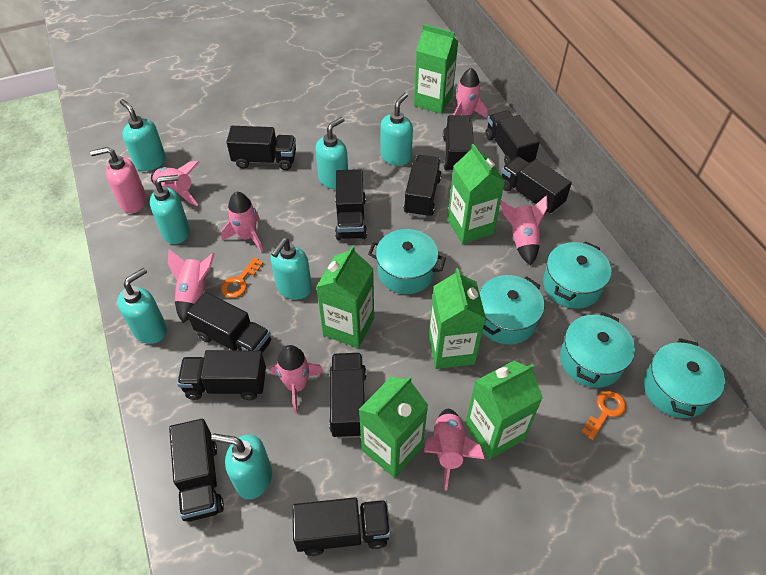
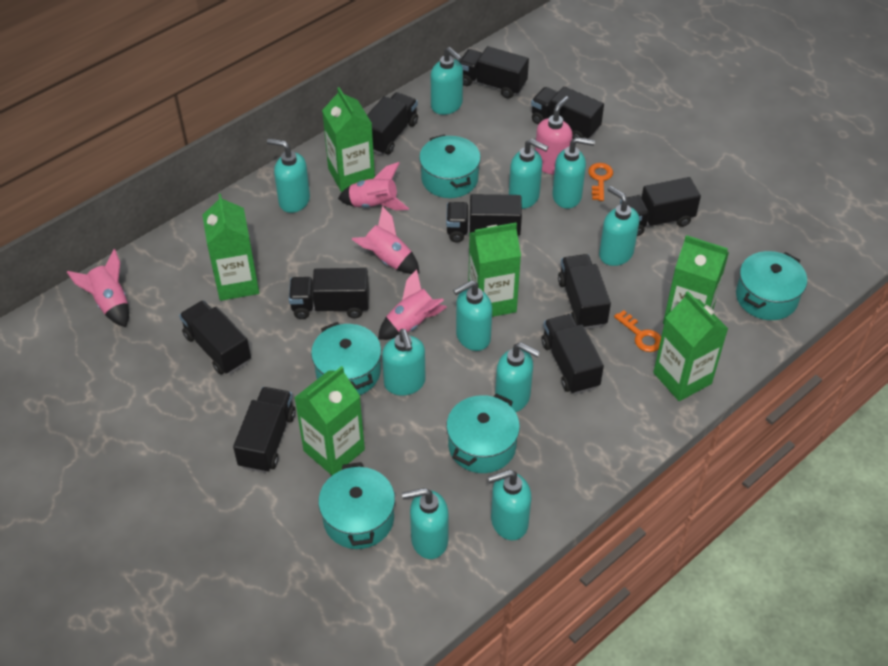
black truck: 11 -> 10
pink rocket: 7 -> 4
turquoise soap dispenser: 7 -> 10

